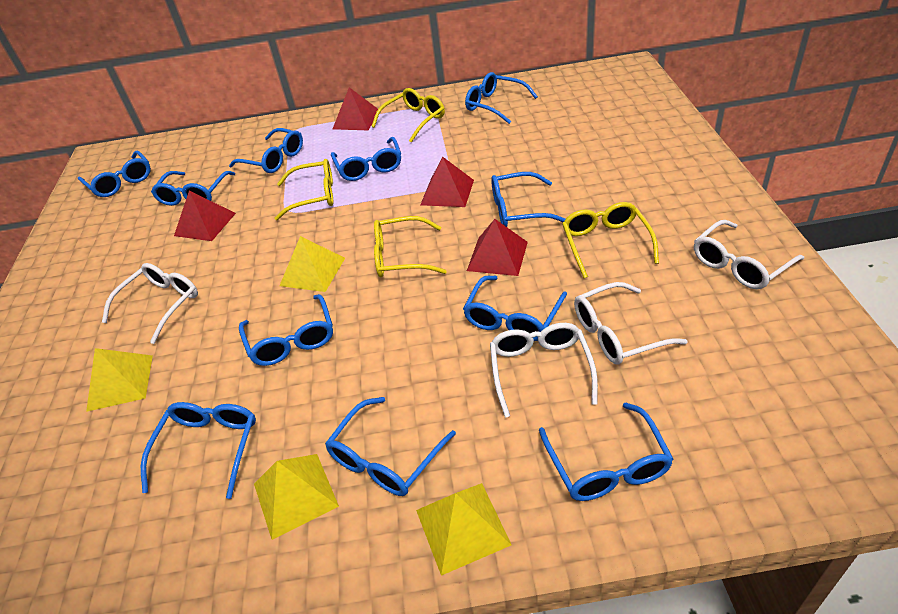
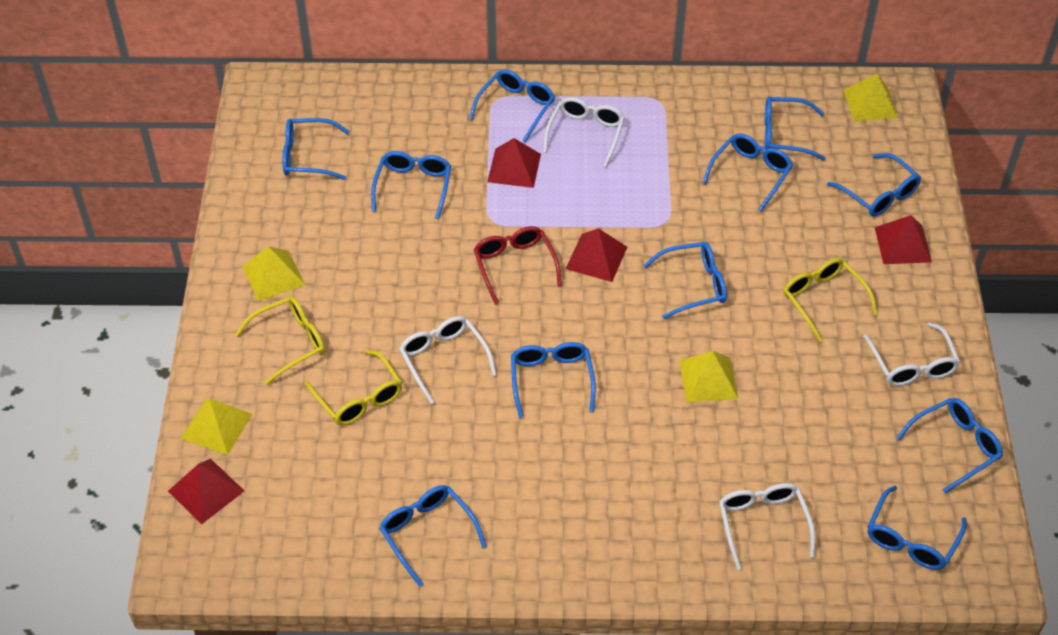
red glasses: 0 -> 1
yellow glasses: 4 -> 3

